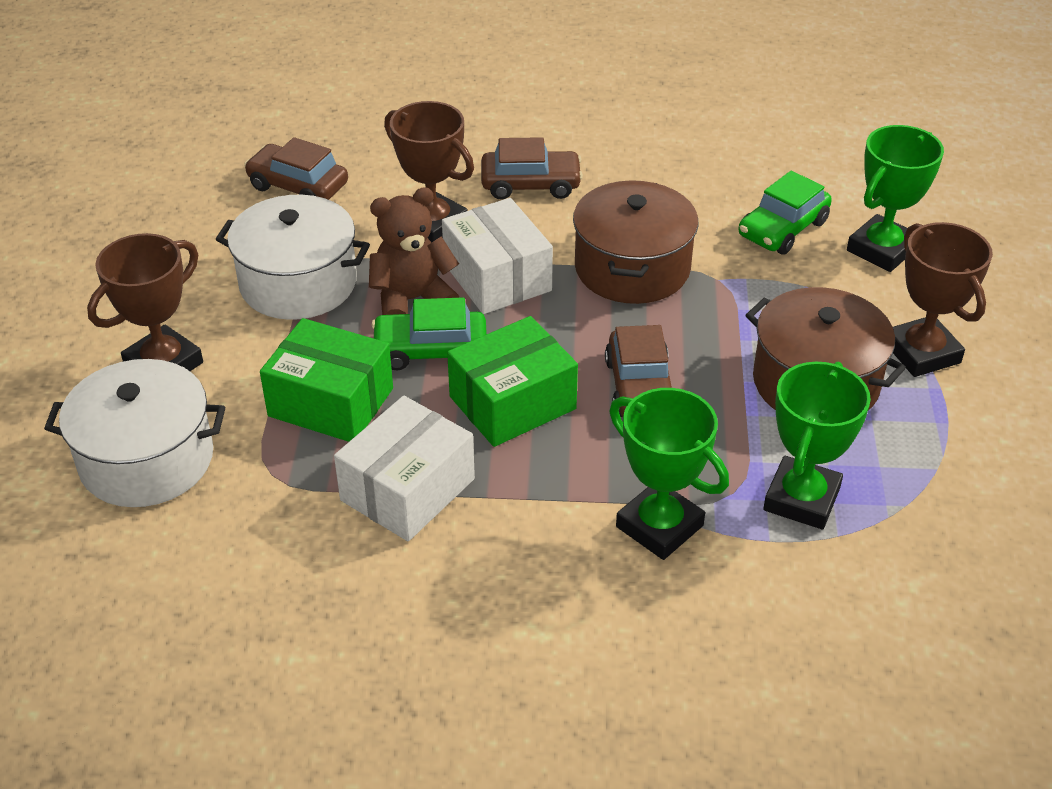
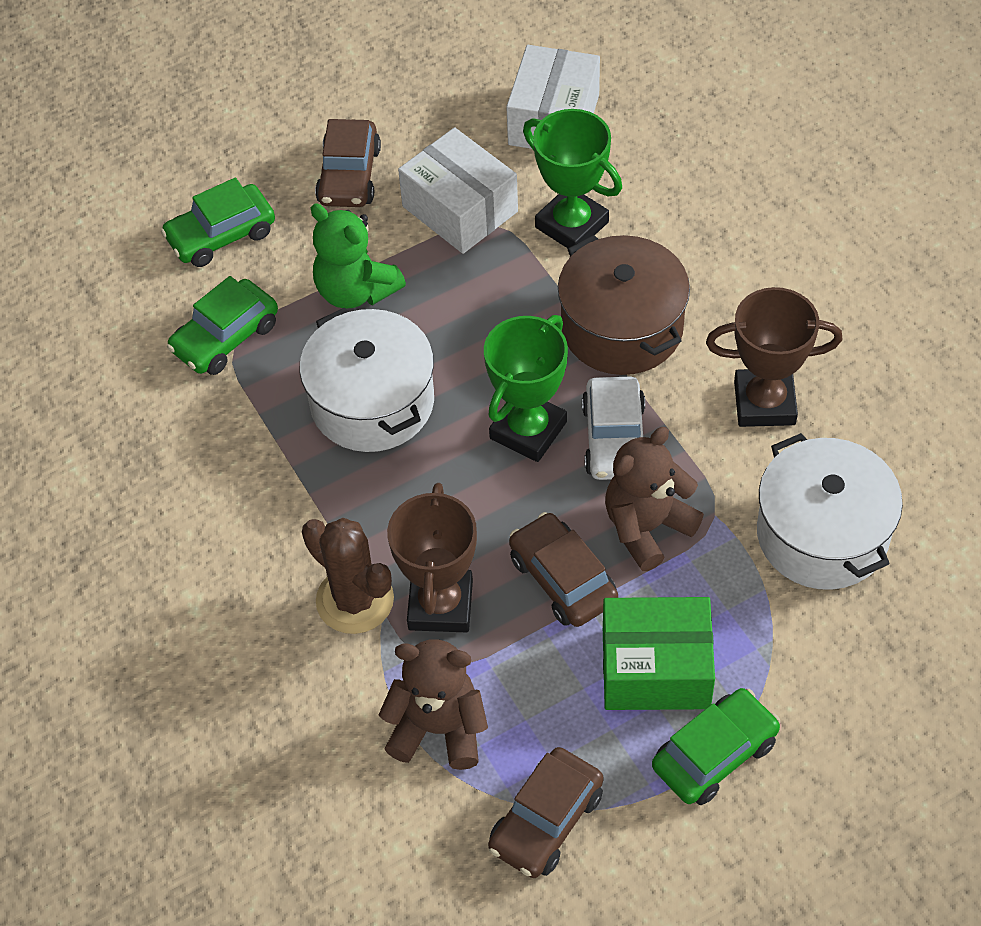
brown cactus: 0 -> 1
brown pot: 2 -> 1
brown teddy bear: 1 -> 2
brown trophy: 3 -> 2
green box: 2 -> 1
green car: 2 -> 3
green teddy bear: 0 -> 1
green trophy: 3 -> 2
white car: 0 -> 1

